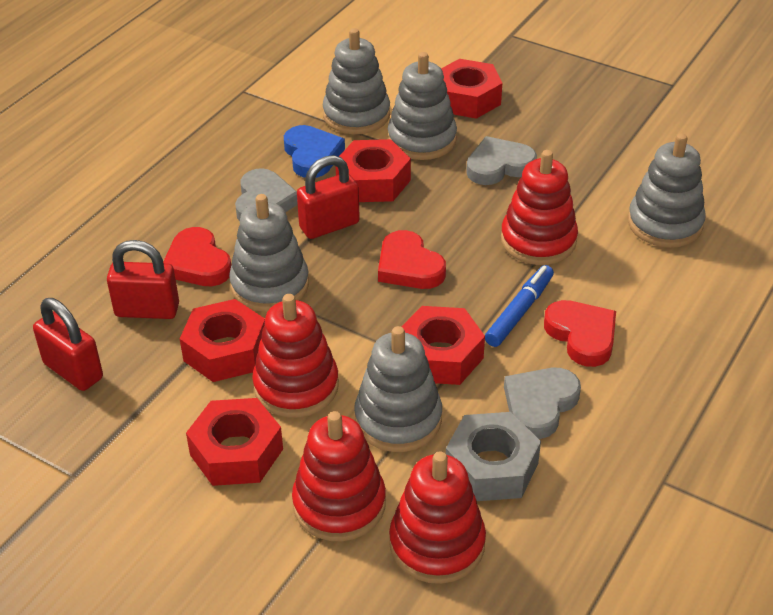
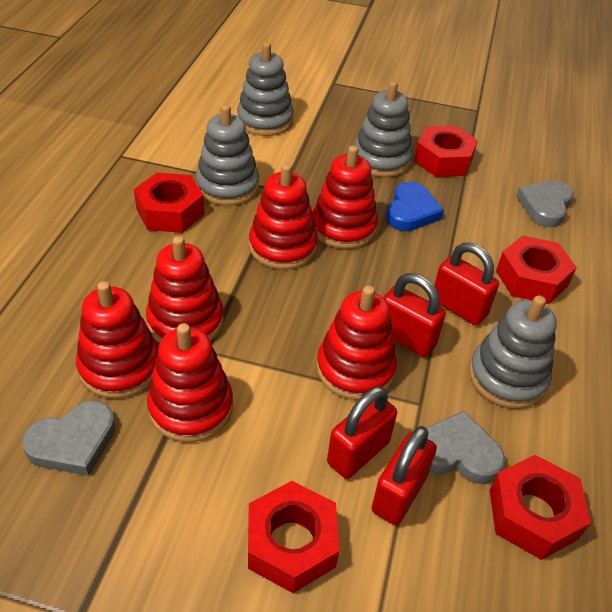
blue marker: 1 -> 0
grey nut: 1 -> 0
grey stacking toy: 5 -> 4
red heart: 3 -> 0
red padlock: 3 -> 4
red stacking toy: 4 -> 6

